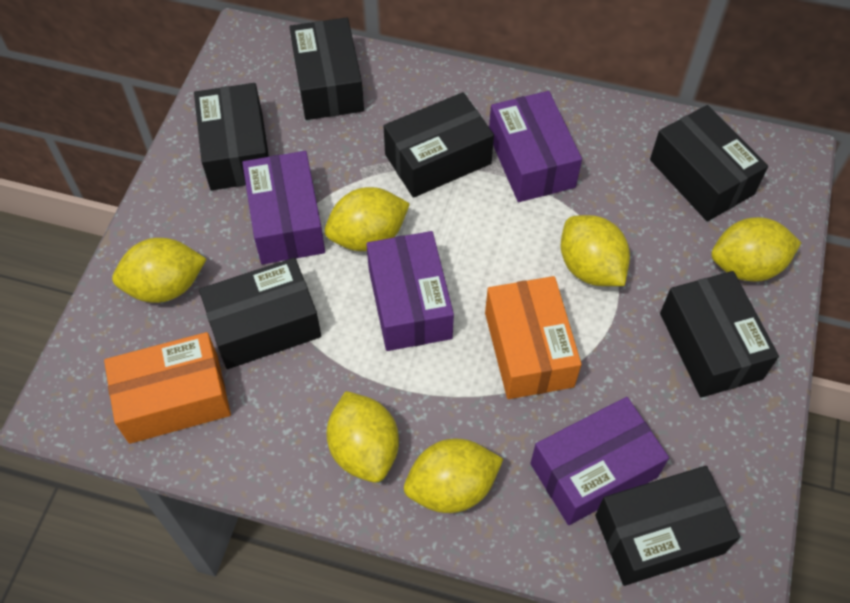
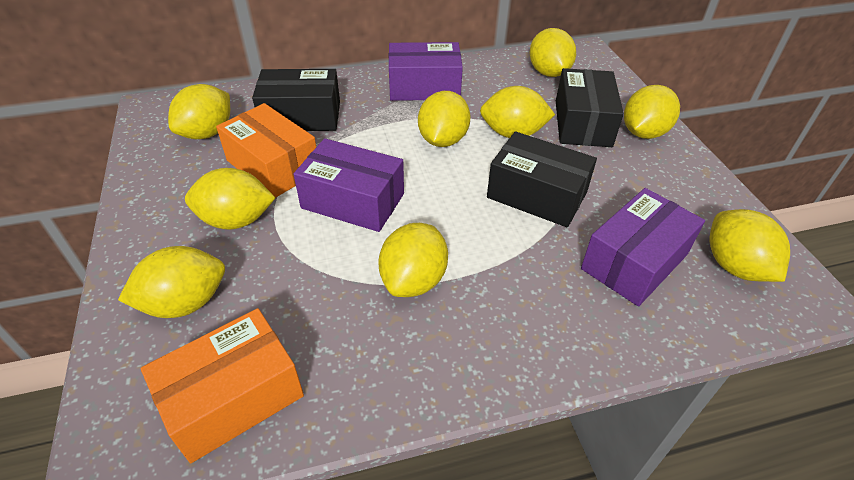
black box: 7 -> 3
purple box: 4 -> 3
yellow lemon: 6 -> 9

